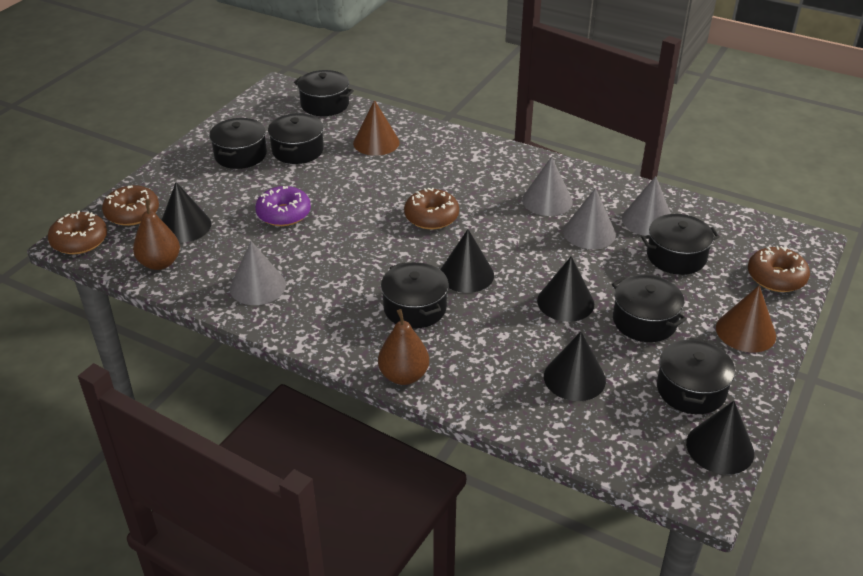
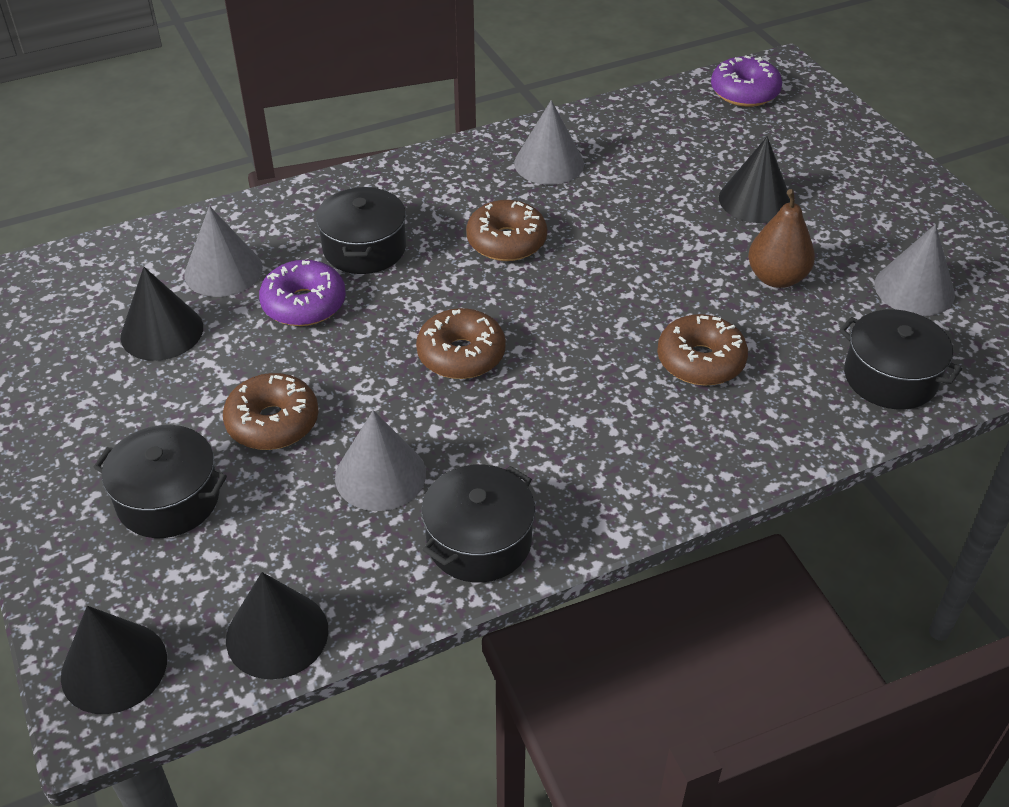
black cone: 5 -> 4
black pot: 7 -> 4
brown cone: 2 -> 0
brown pear: 2 -> 1
purple donut: 1 -> 2

